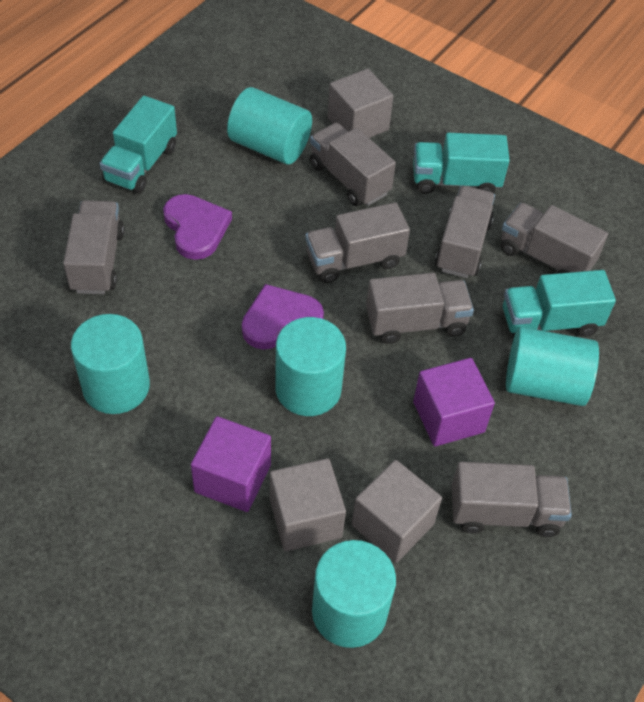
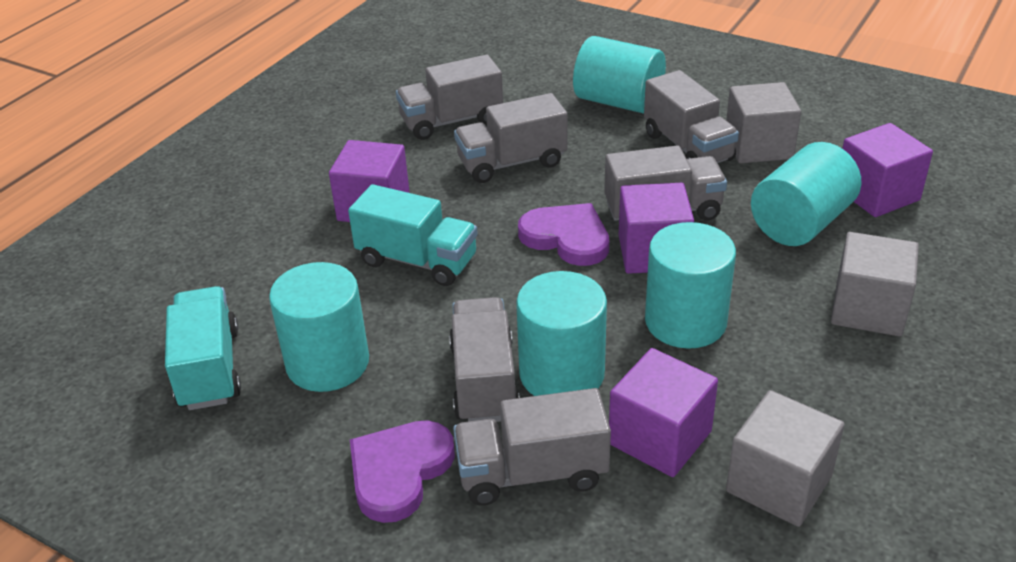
grey truck: 7 -> 6
purple cube: 2 -> 4
turquoise truck: 3 -> 2

